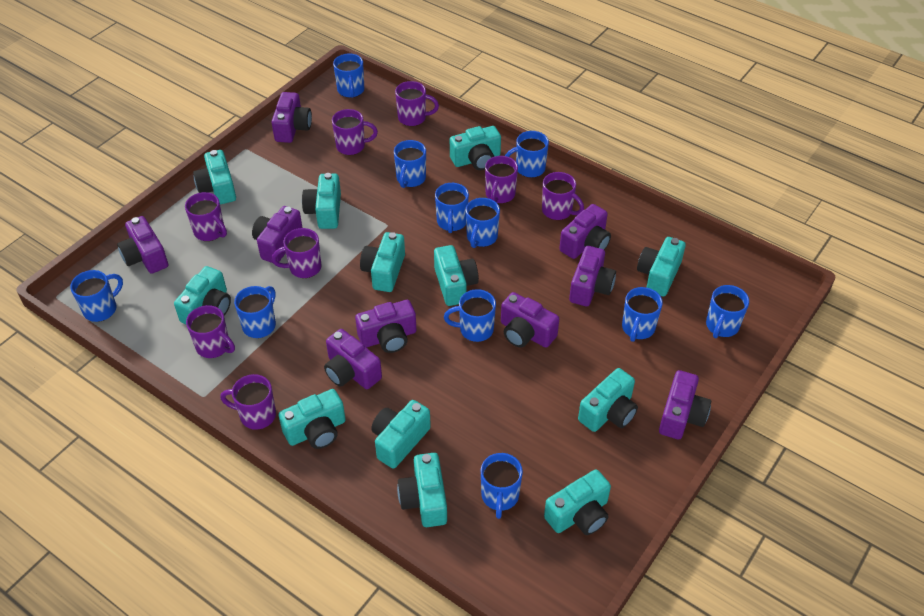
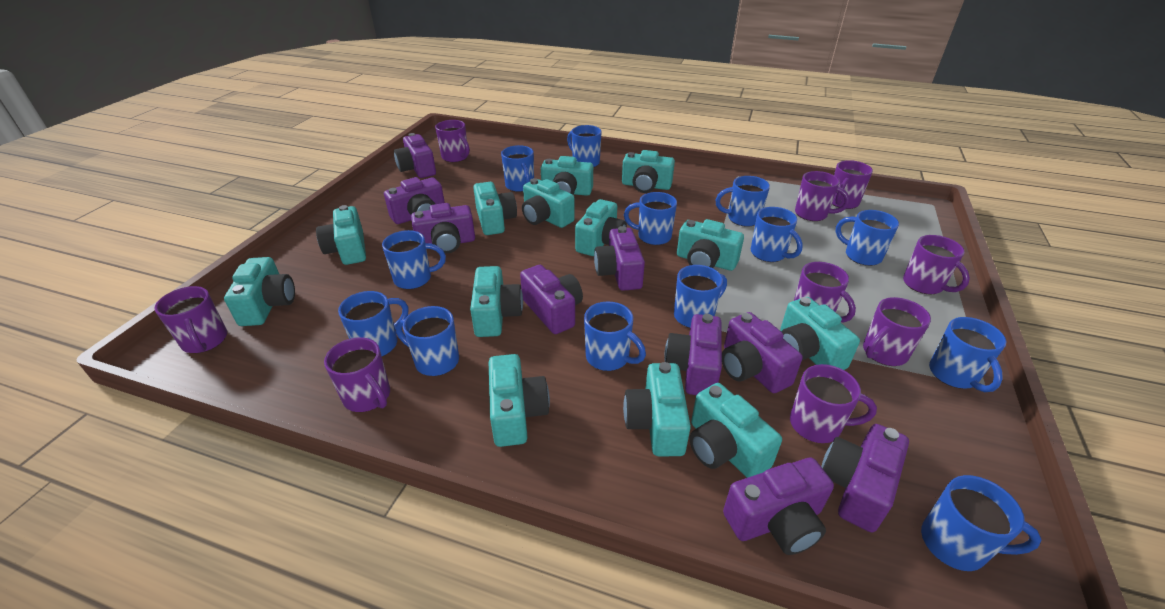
blue mug: 11 -> 13
purple mug: 8 -> 9
turquoise camera: 12 -> 13

